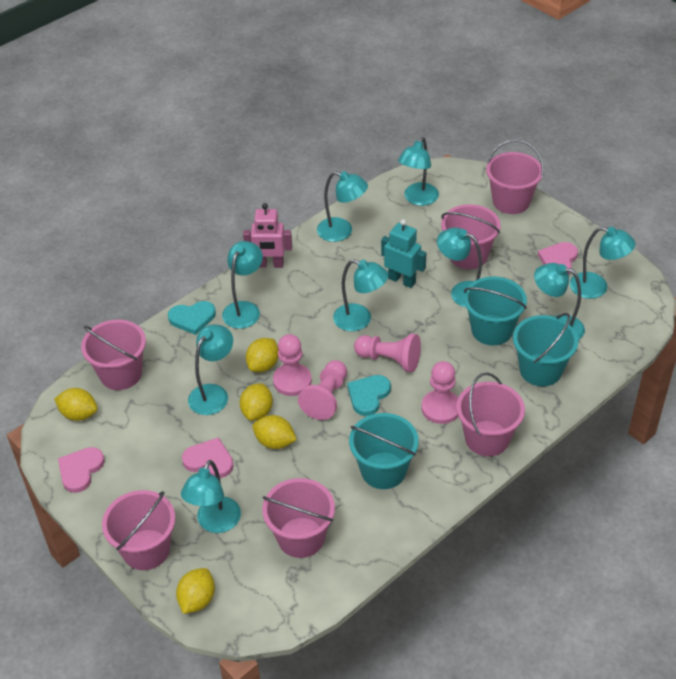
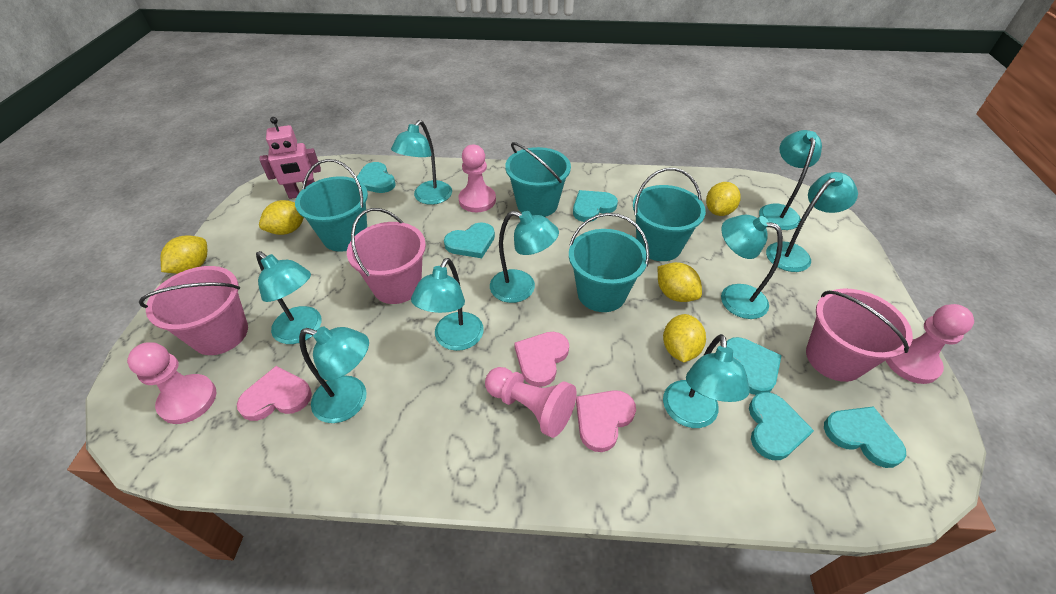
pink bucket: 6 -> 3
turquoise bucket: 3 -> 4
turquoise heart: 2 -> 6
turquoise robot: 1 -> 0

